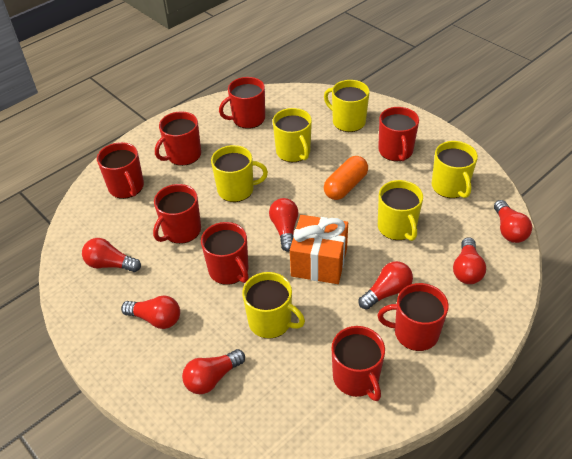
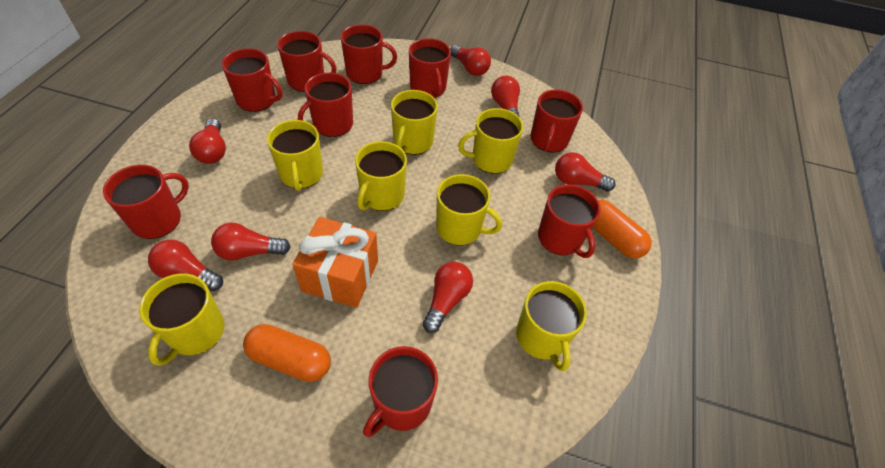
orange capsule: 1 -> 2
red mug: 8 -> 9
yellow mug: 6 -> 7

